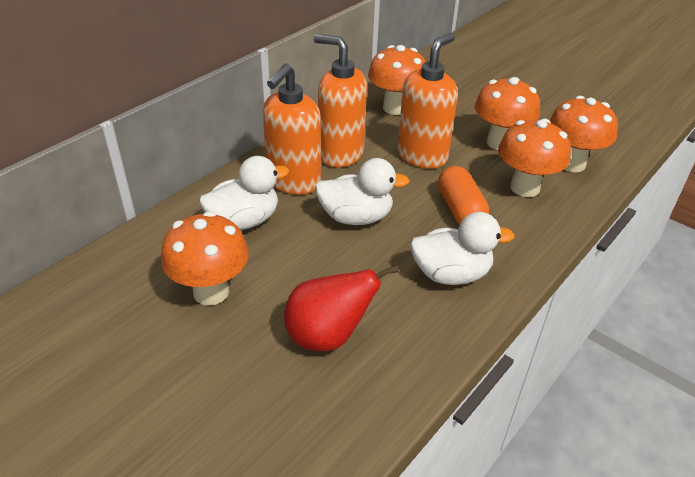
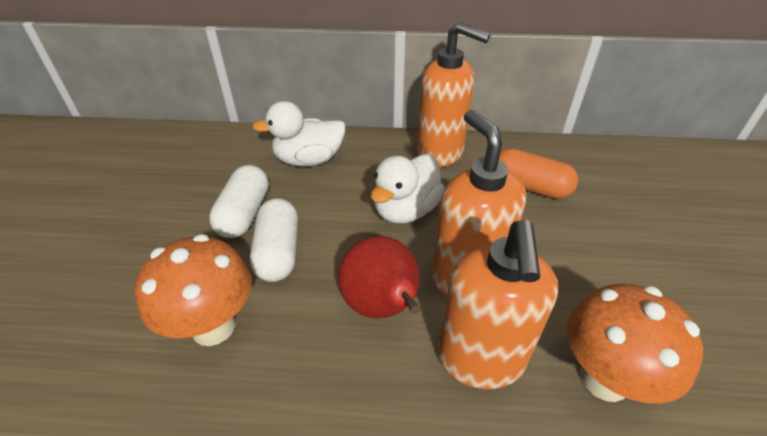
orange mushroom: 5 -> 2
white capsule: 0 -> 2
white duck: 3 -> 2

